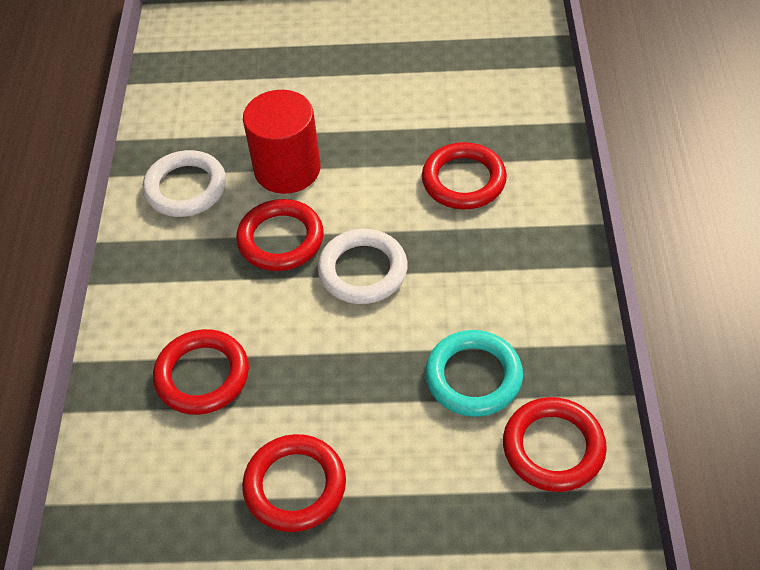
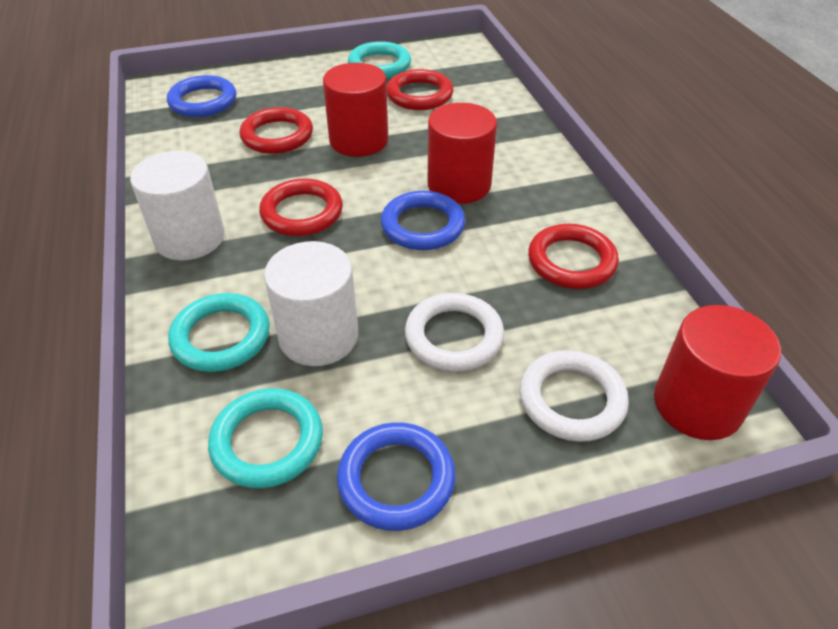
blue ring: 0 -> 3
red cylinder: 1 -> 3
red ring: 5 -> 4
turquoise ring: 1 -> 3
white cylinder: 0 -> 2

